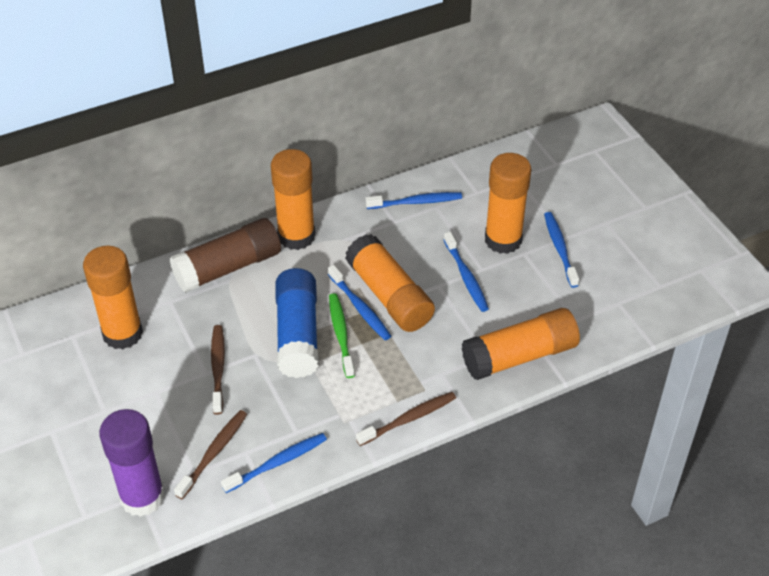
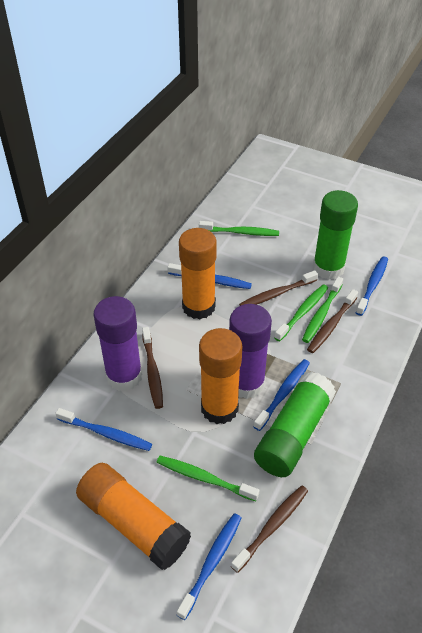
blue glue stick: 1 -> 0
brown glue stick: 1 -> 0
brown toothbrush: 3 -> 4
green glue stick: 0 -> 2
green toothbrush: 1 -> 4
orange glue stick: 5 -> 3
purple glue stick: 1 -> 2

